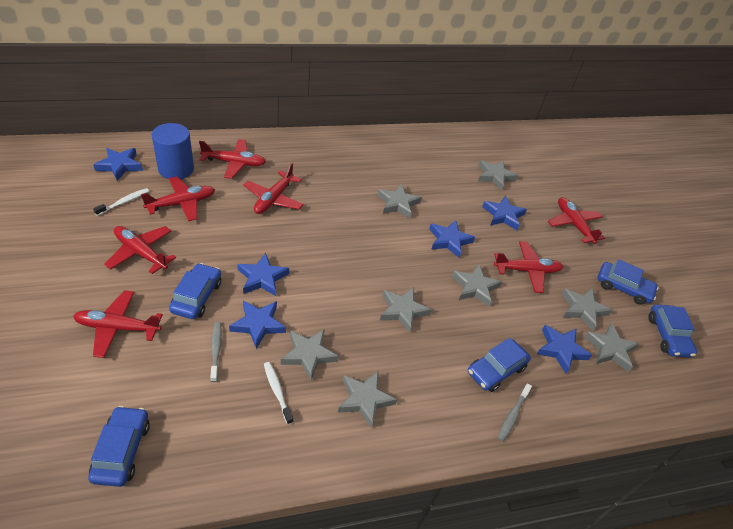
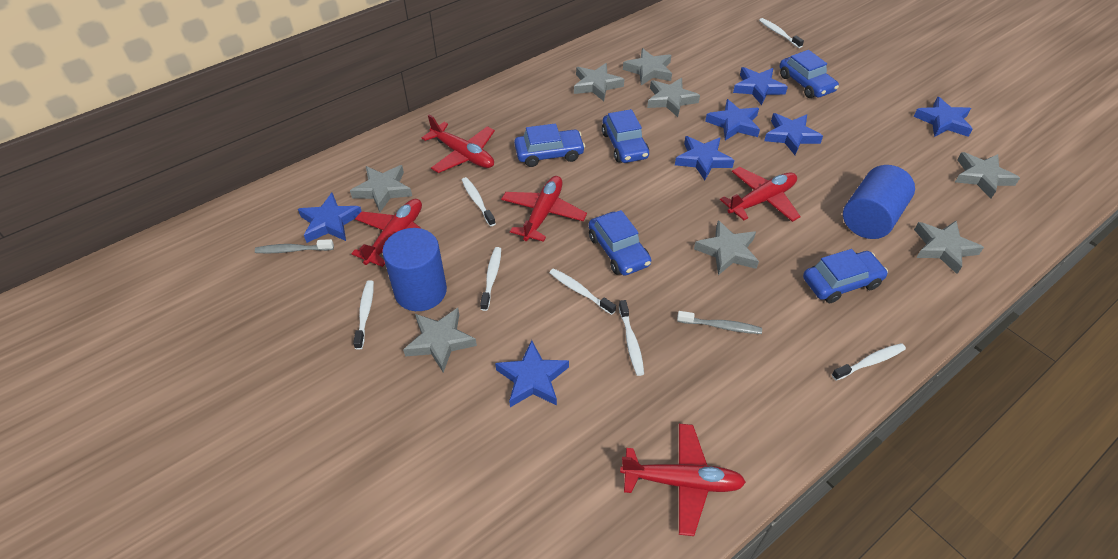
blue cylinder: 1 -> 2
blue star: 6 -> 7
red plane: 7 -> 5
white toothbrush: 2 -> 7

